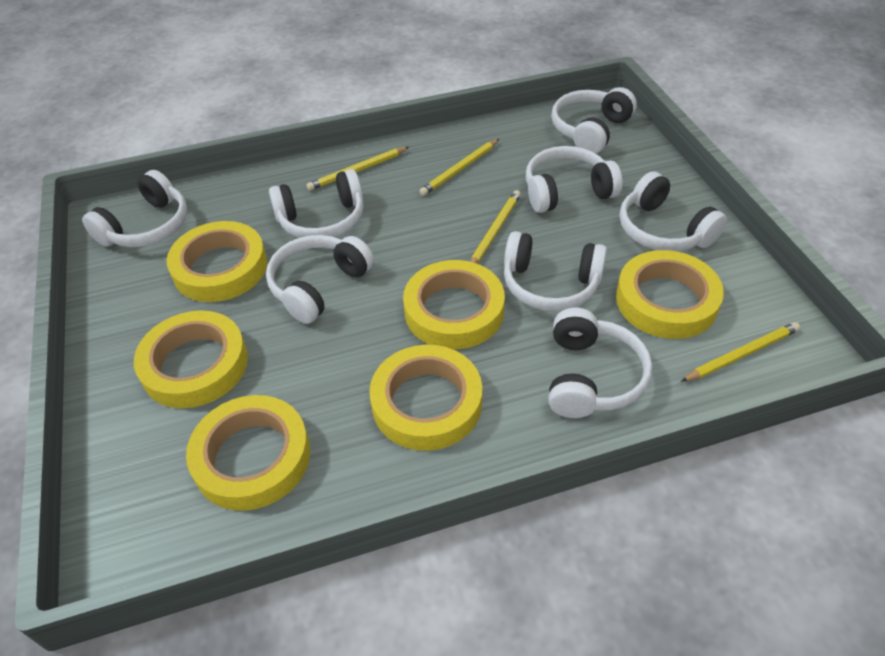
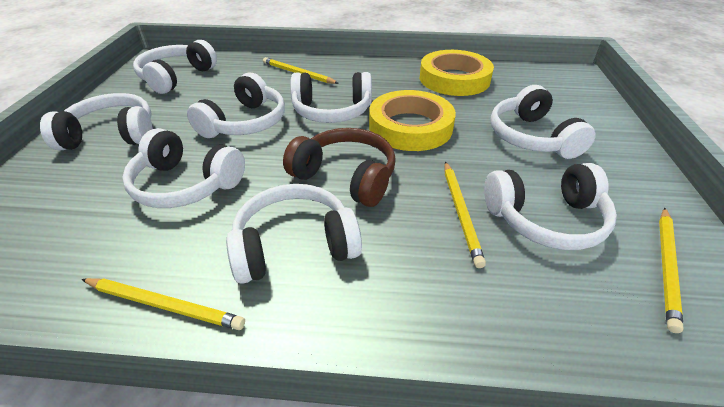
brown headphones: 0 -> 1
yellow tape: 6 -> 2

